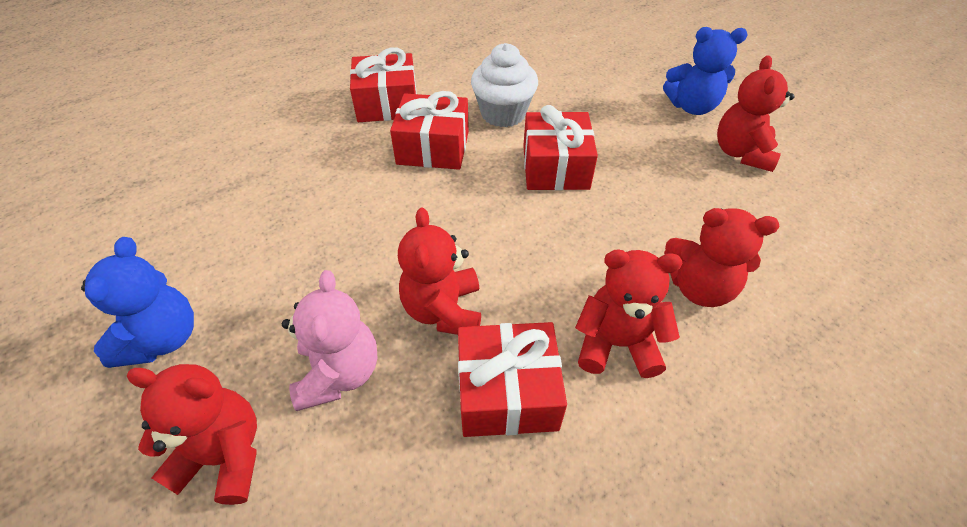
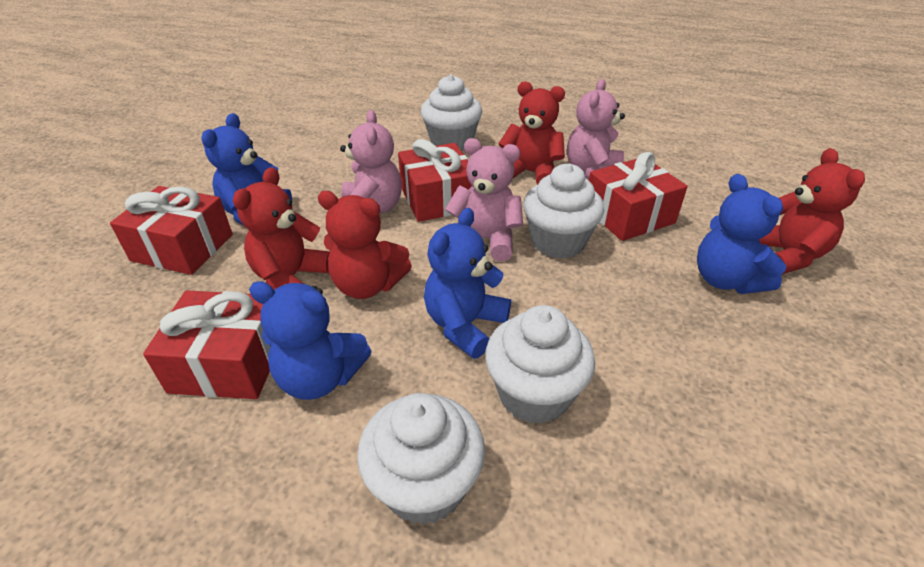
blue teddy bear: 2 -> 4
pink teddy bear: 1 -> 3
red teddy bear: 5 -> 4
white cupcake: 1 -> 4

